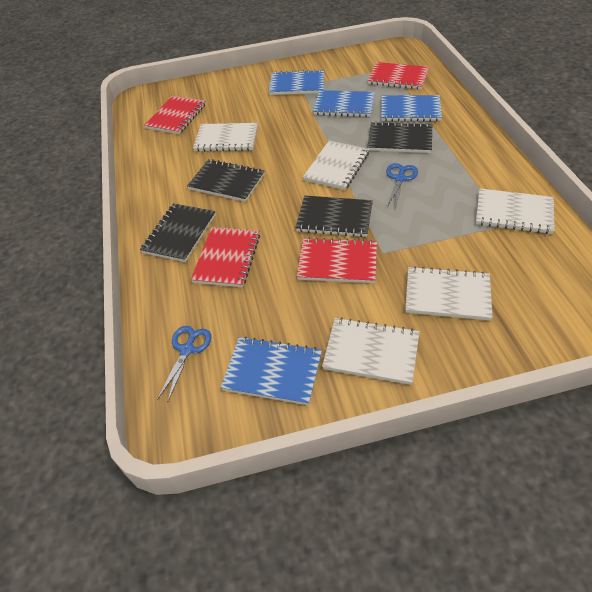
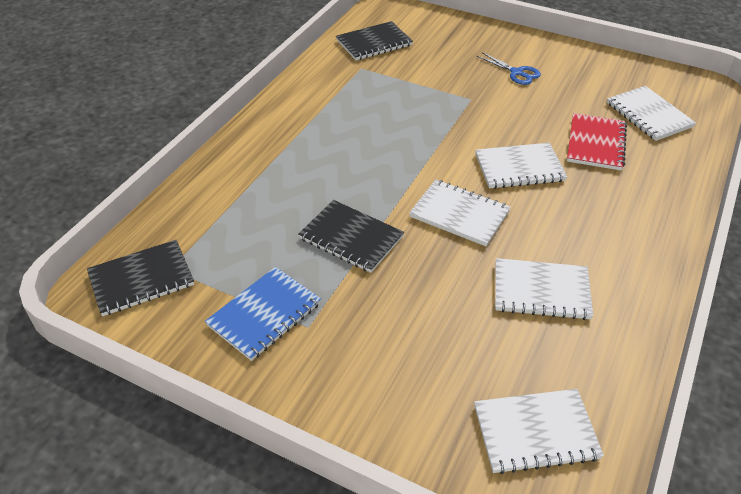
black notebook: 4 -> 3
blue notebook: 4 -> 1
blue scissors: 2 -> 1
red notebook: 4 -> 1

